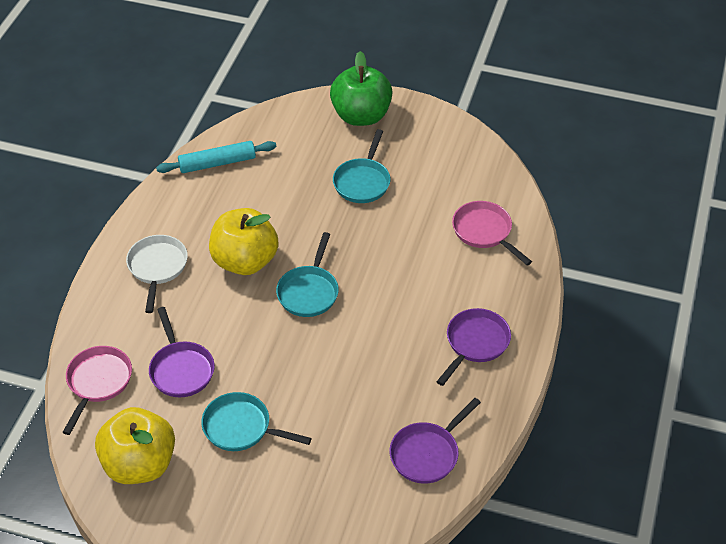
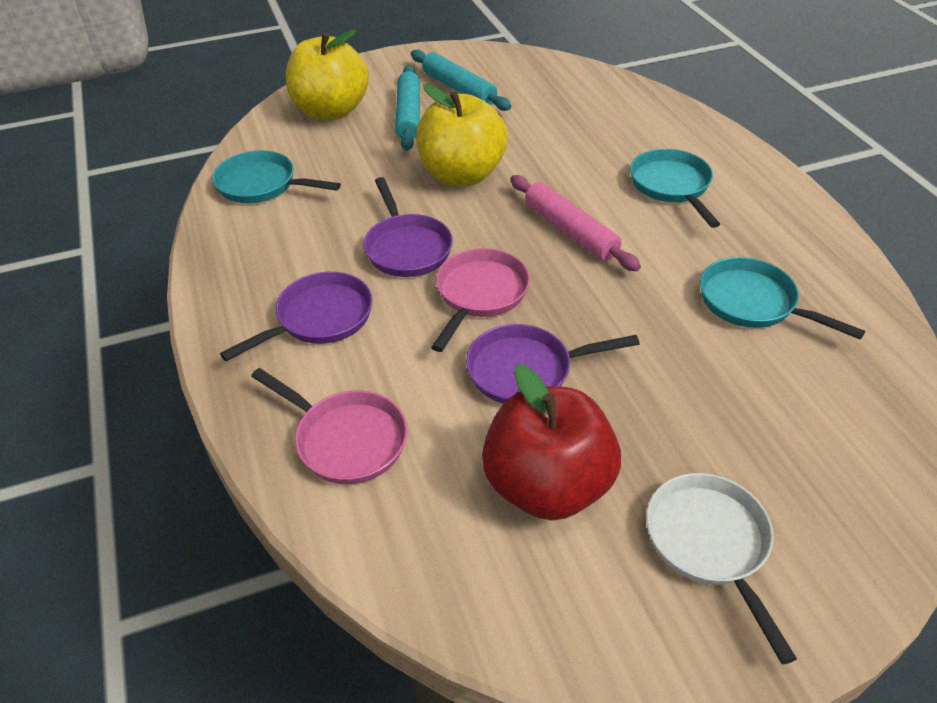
green apple: 1 -> 0
pink rolling pin: 0 -> 1
red apple: 0 -> 1
turquoise rolling pin: 1 -> 2

